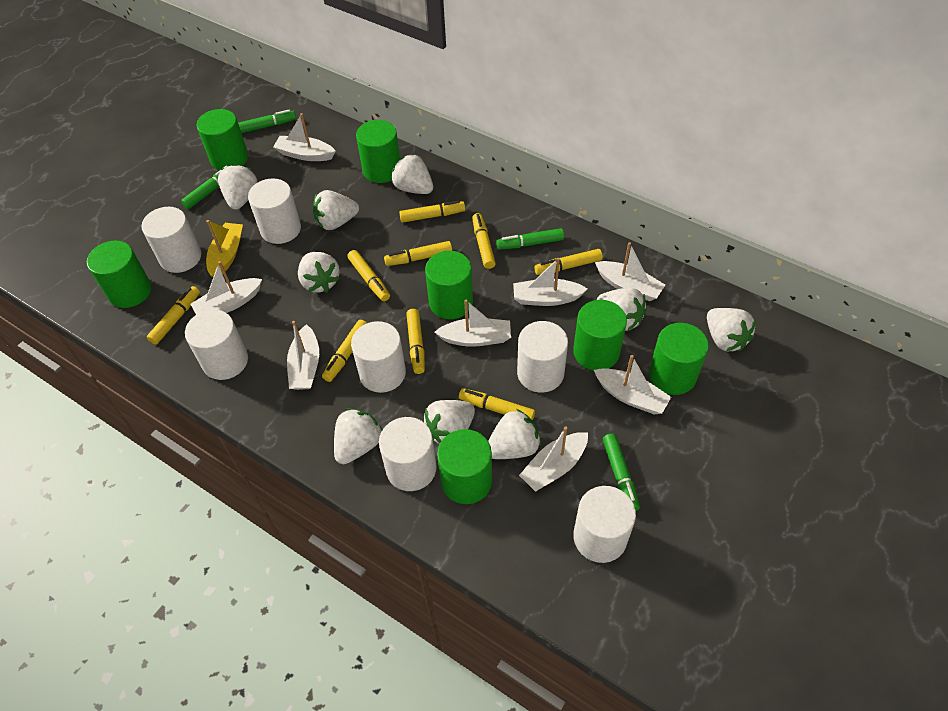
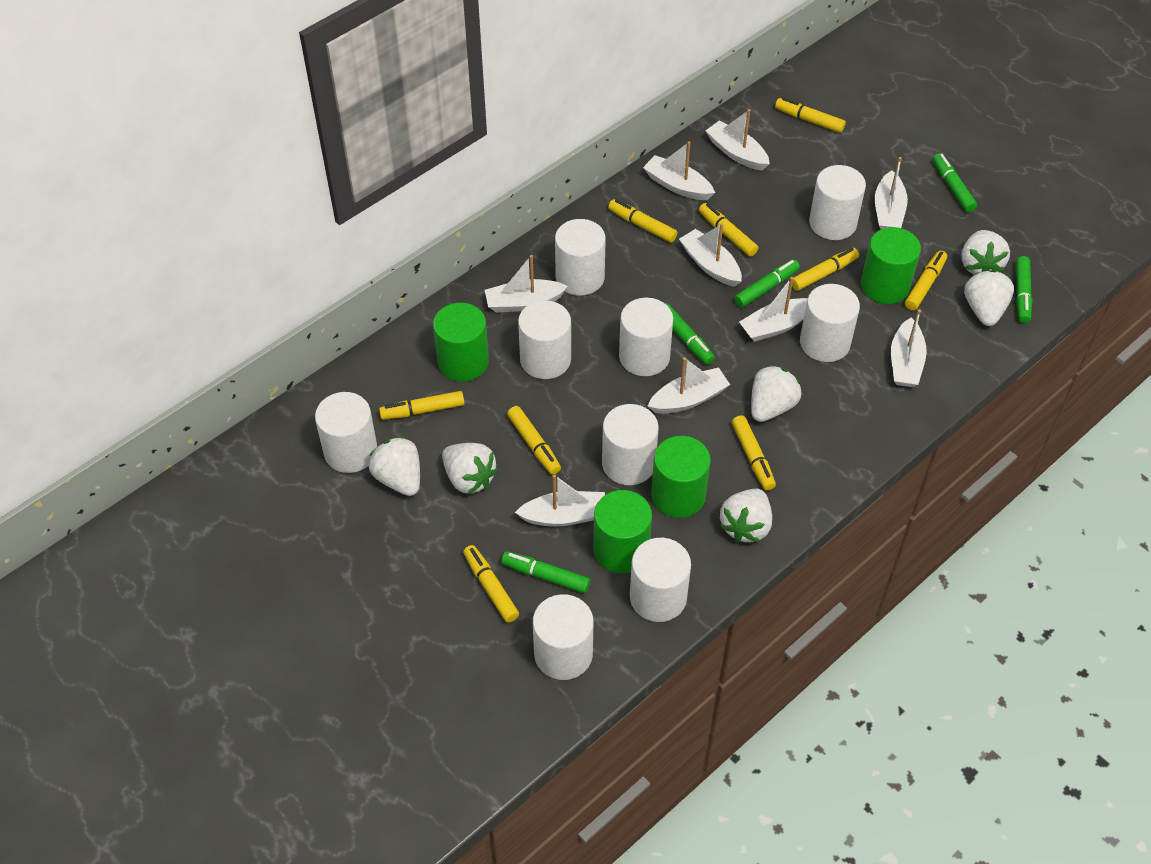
green cylinder: 7 -> 4
green marker: 4 -> 5
white boat: 8 -> 9
white cylinder: 7 -> 9
white strawberry: 9 -> 6
yellow boat: 1 -> 0

